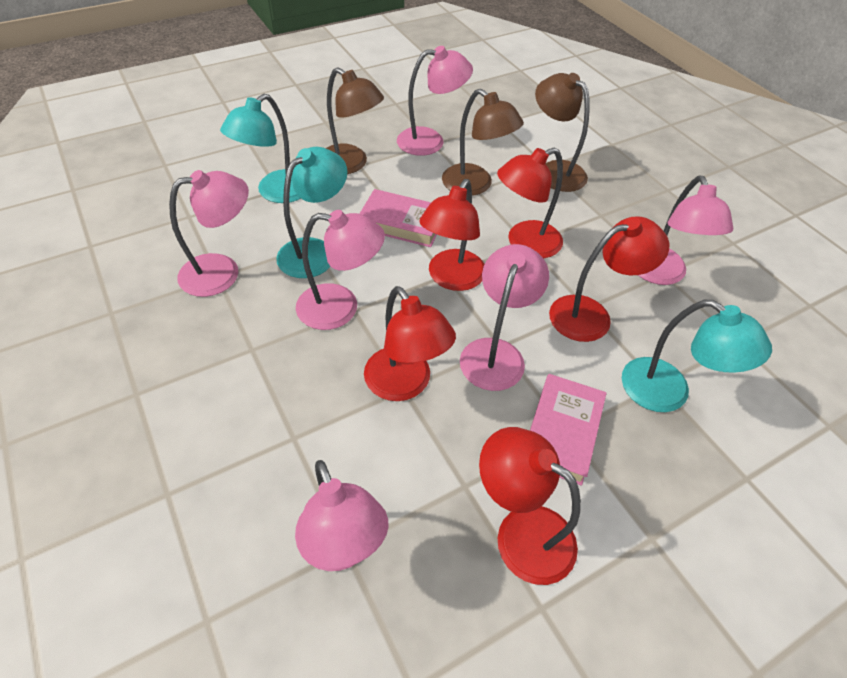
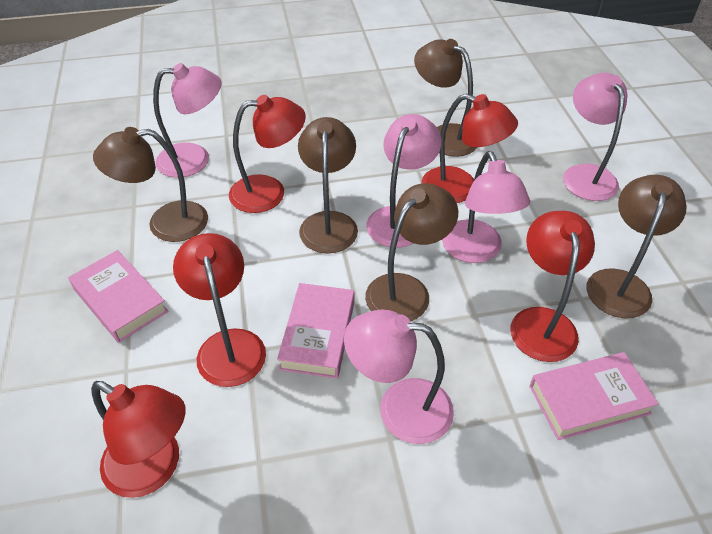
brown lamp: 3 -> 5
pink book: 2 -> 3
pink lamp: 6 -> 5
turquoise lamp: 3 -> 0

